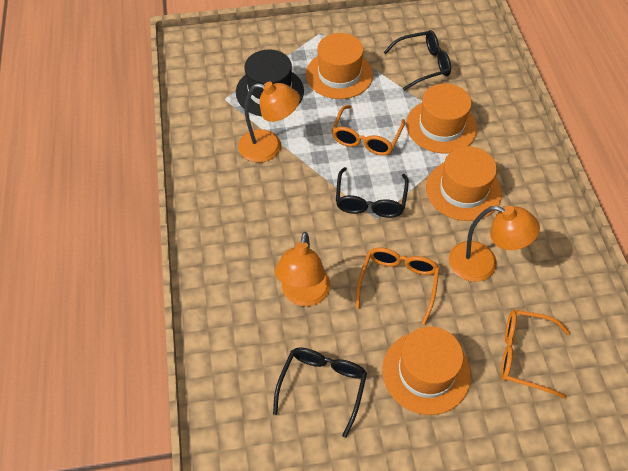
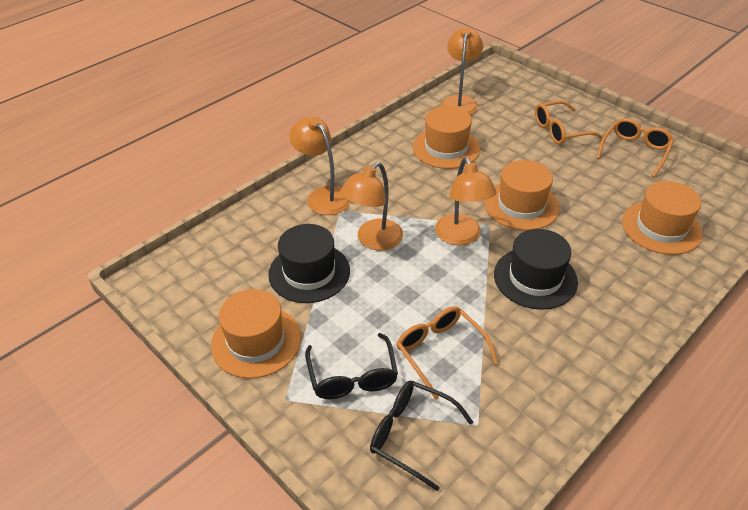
black glasses: 3 -> 2
black hat: 1 -> 2
orange lamp: 3 -> 4

